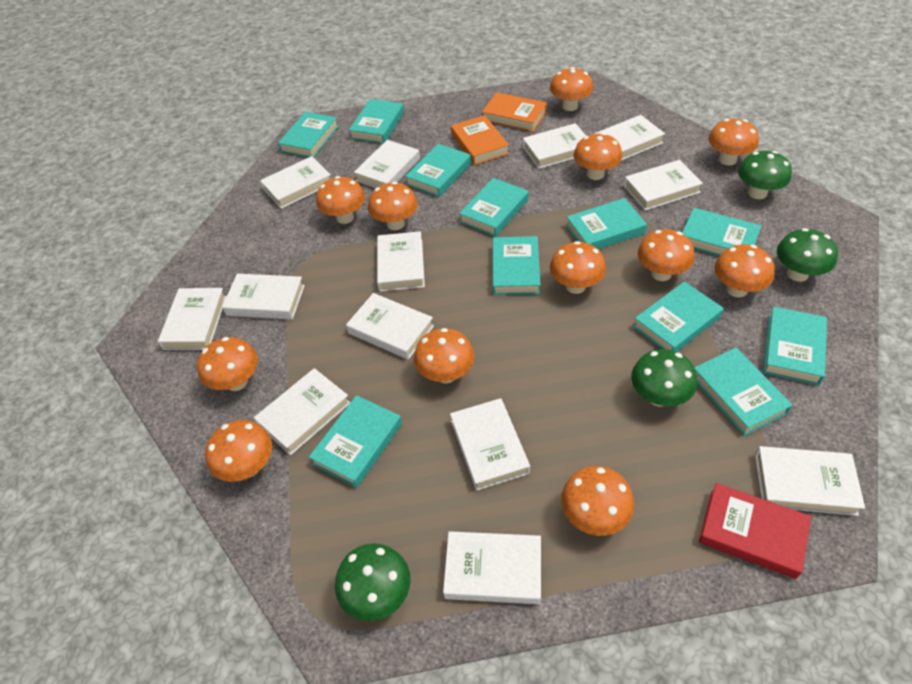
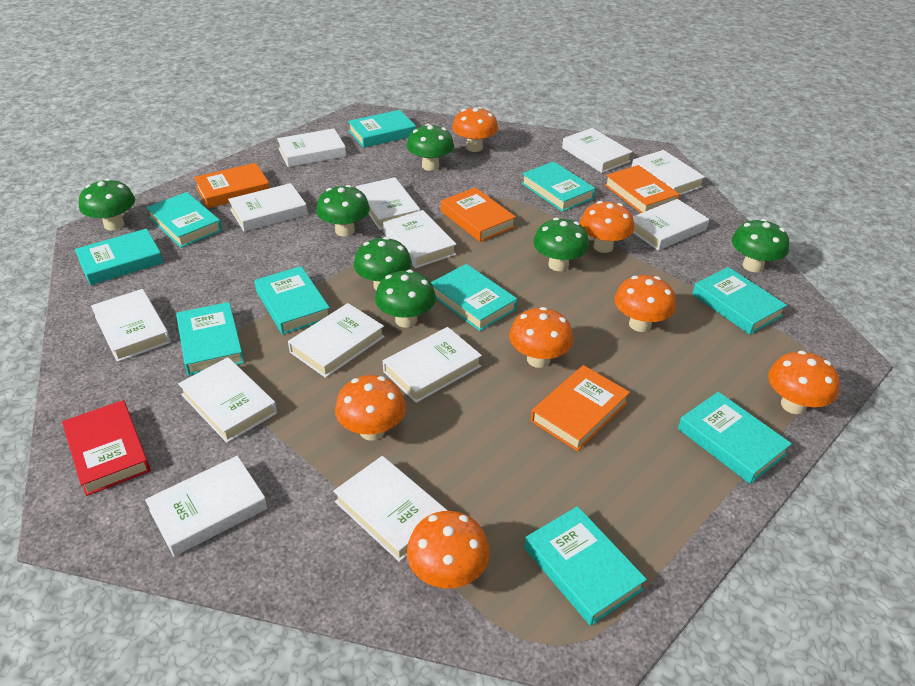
green mushroom: 4 -> 7
orange book: 2 -> 4
orange mushroom: 12 -> 7
turquoise book: 11 -> 10

